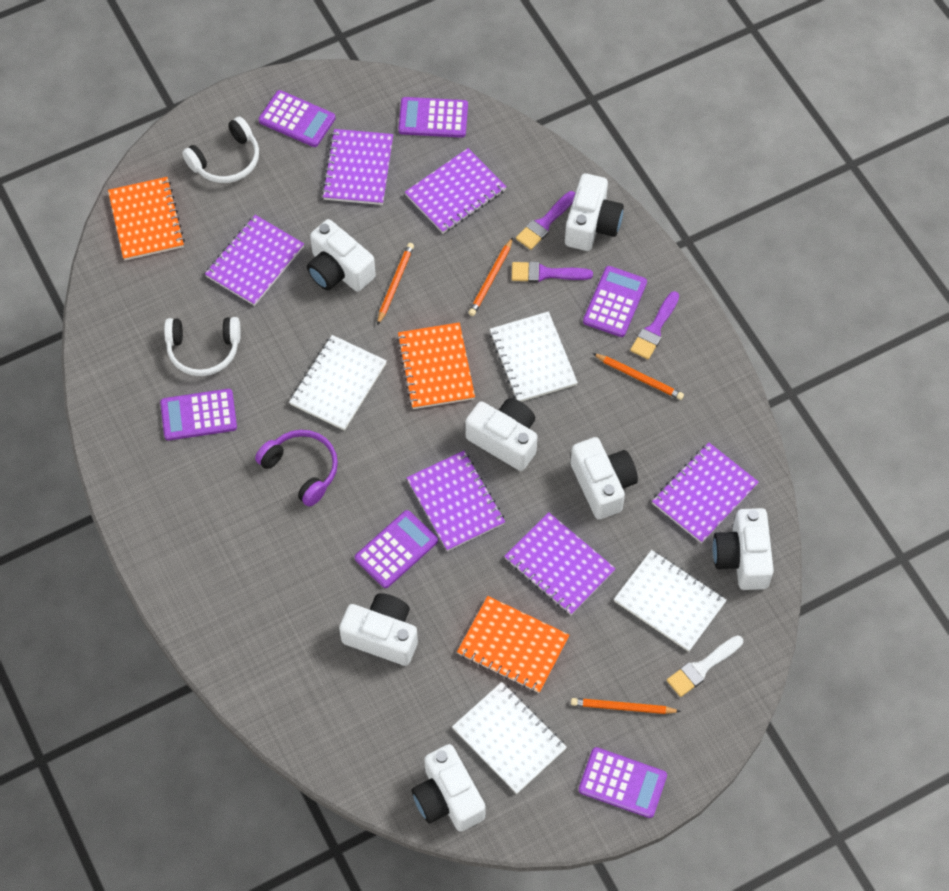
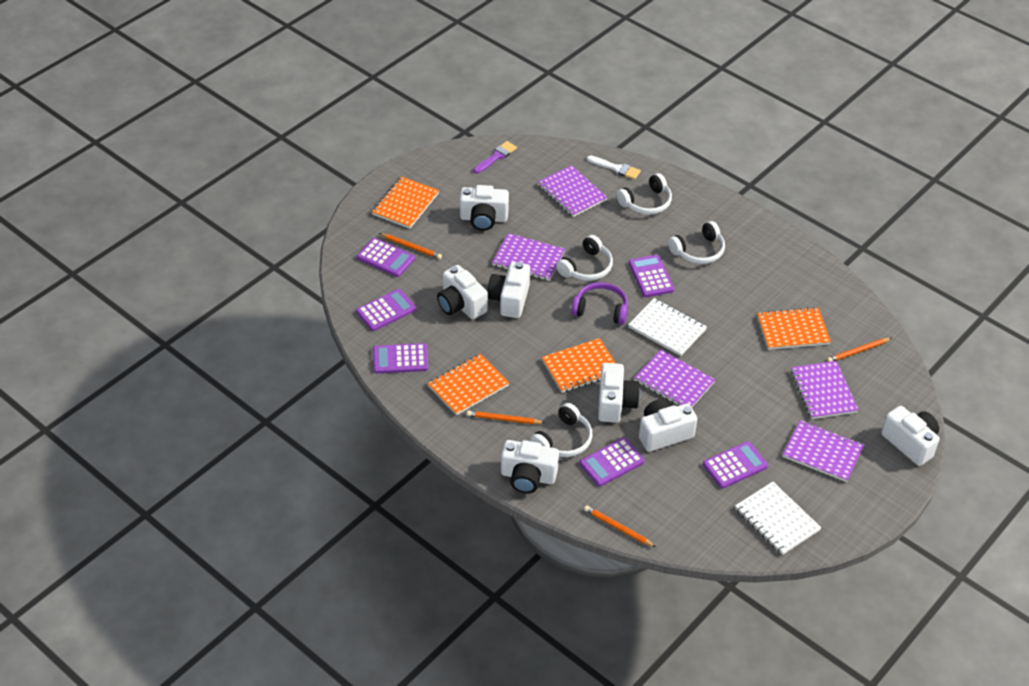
orange notebook: 3 -> 4
purple brush: 3 -> 1
purple notebook: 6 -> 5
white headphones: 2 -> 4
white notebook: 4 -> 2

